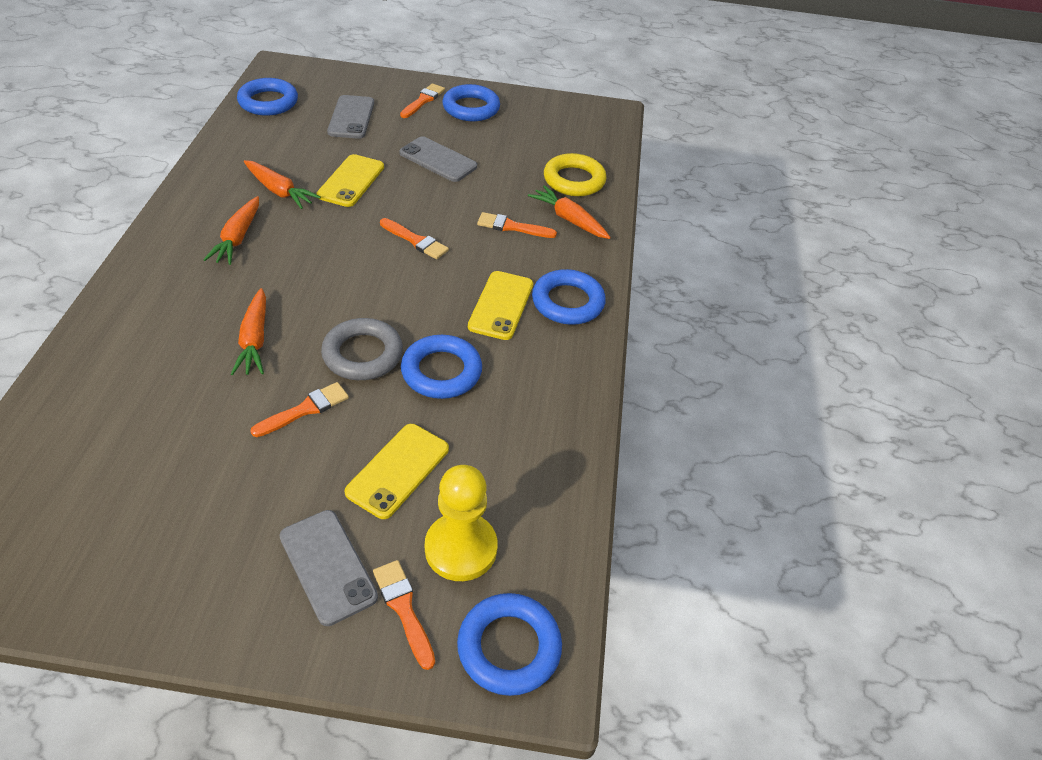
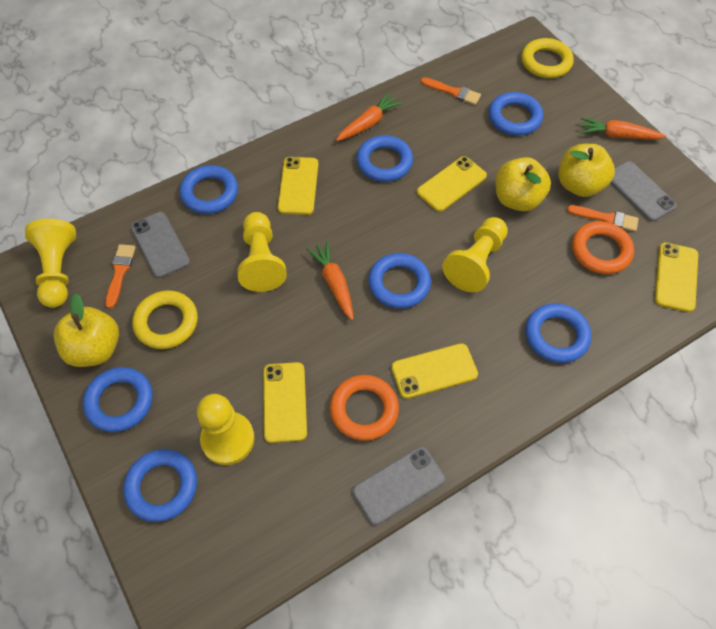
blue ring: 5 -> 7
grey ring: 1 -> 0
orange brush: 5 -> 3
orange carrot: 4 -> 3
orange ring: 0 -> 2
yellow apple: 0 -> 3
yellow pawn: 1 -> 4
yellow phone: 3 -> 5
yellow ring: 1 -> 2

